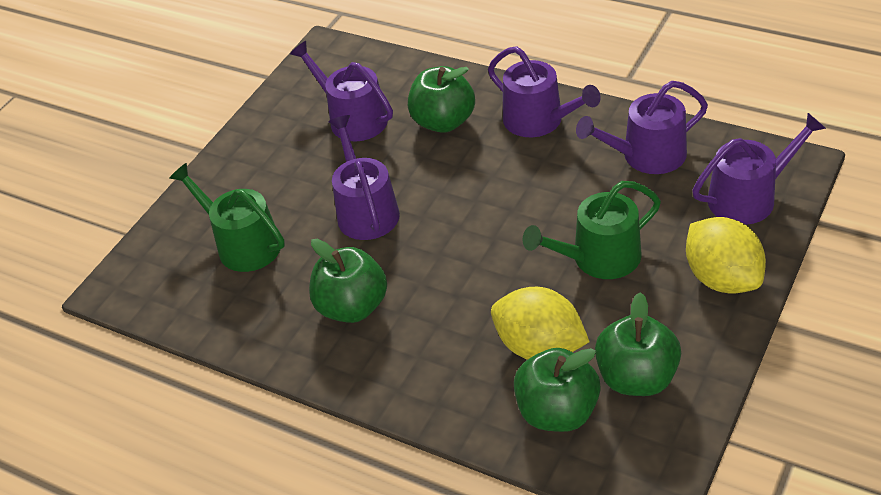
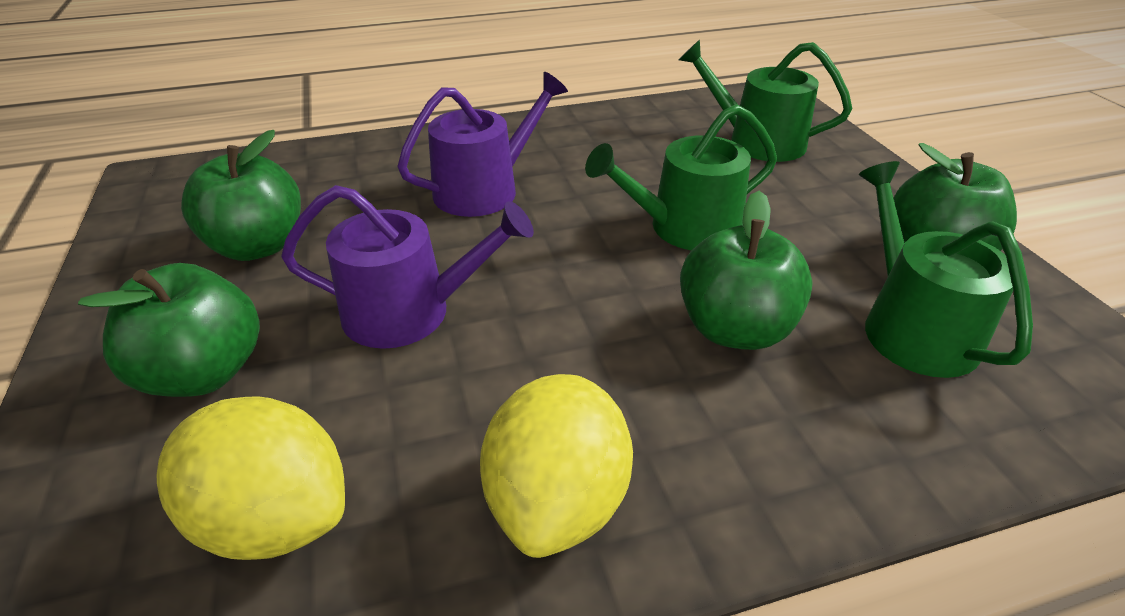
green watering can: 2 -> 3
purple watering can: 5 -> 2

